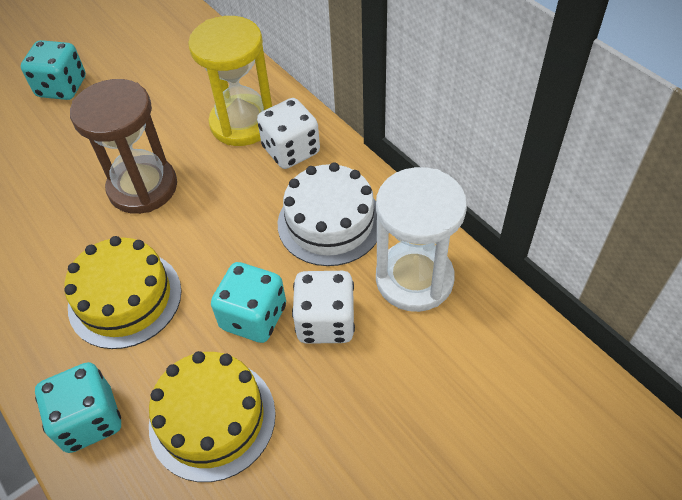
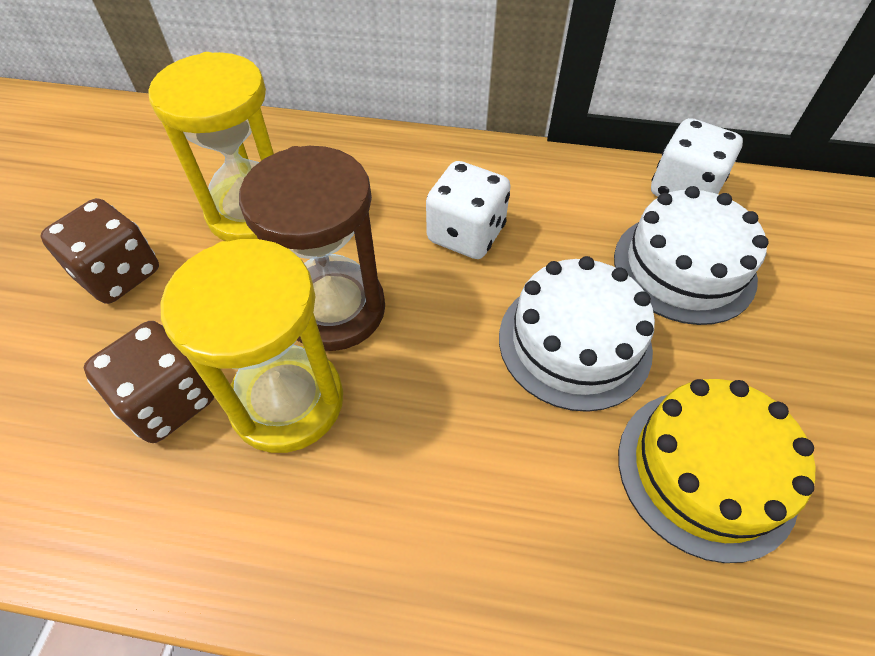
brown dice: 0 -> 2
turquoise dice: 3 -> 0
white cake: 1 -> 2
white hourglass: 1 -> 0
yellow cake: 2 -> 1
yellow hourglass: 1 -> 2

